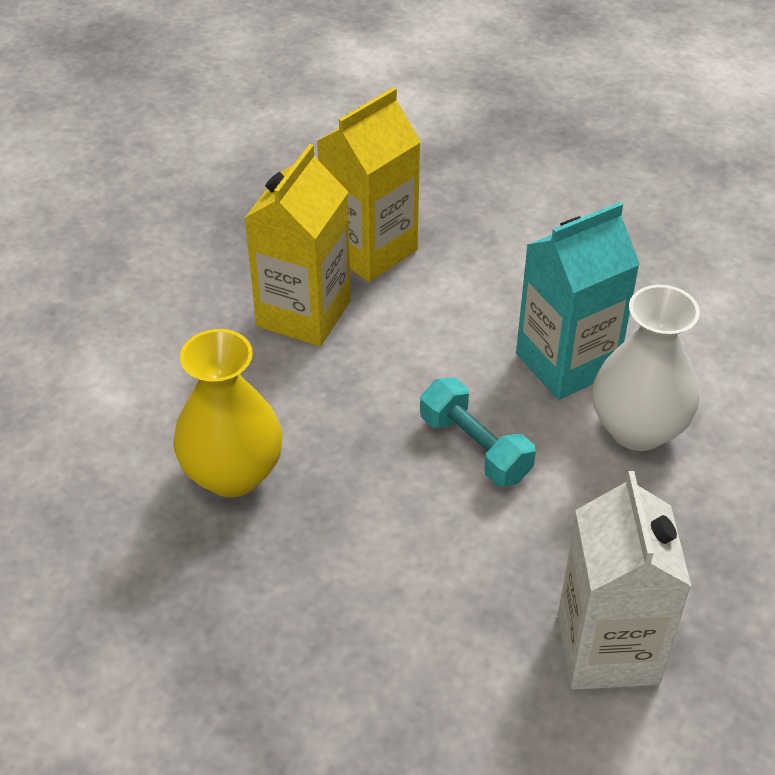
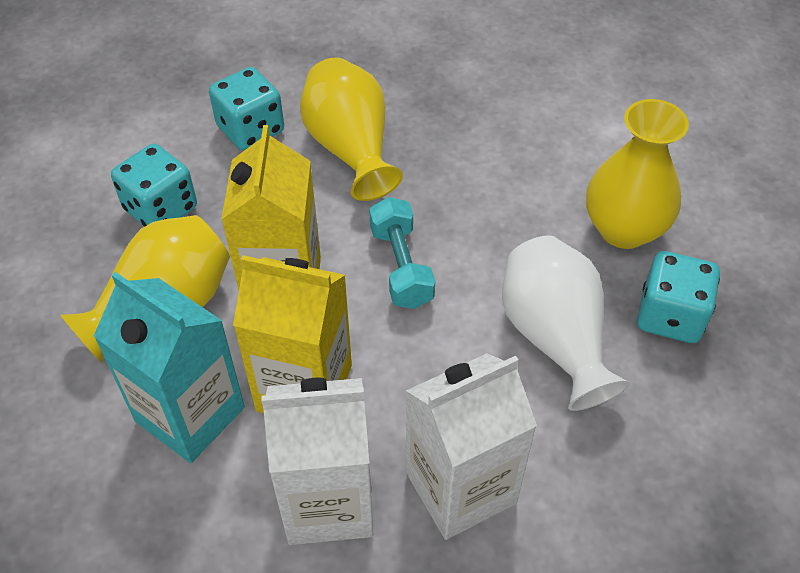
turquoise dice: 0 -> 3
white carton: 1 -> 2
yellow vase: 1 -> 3

